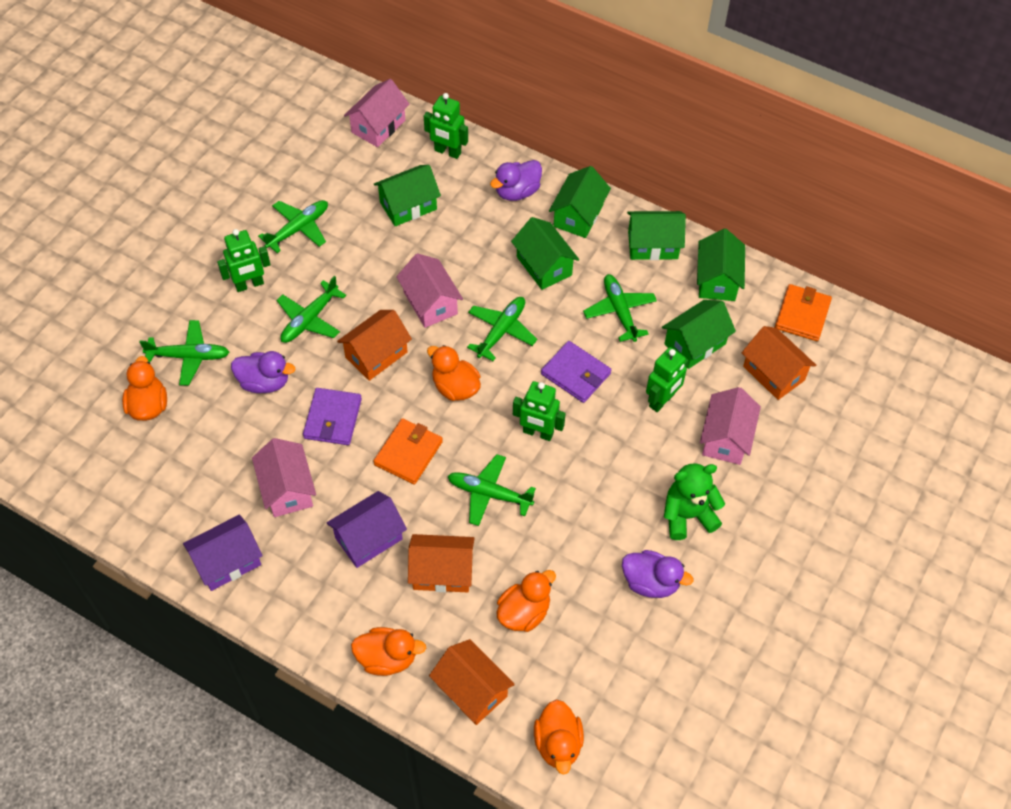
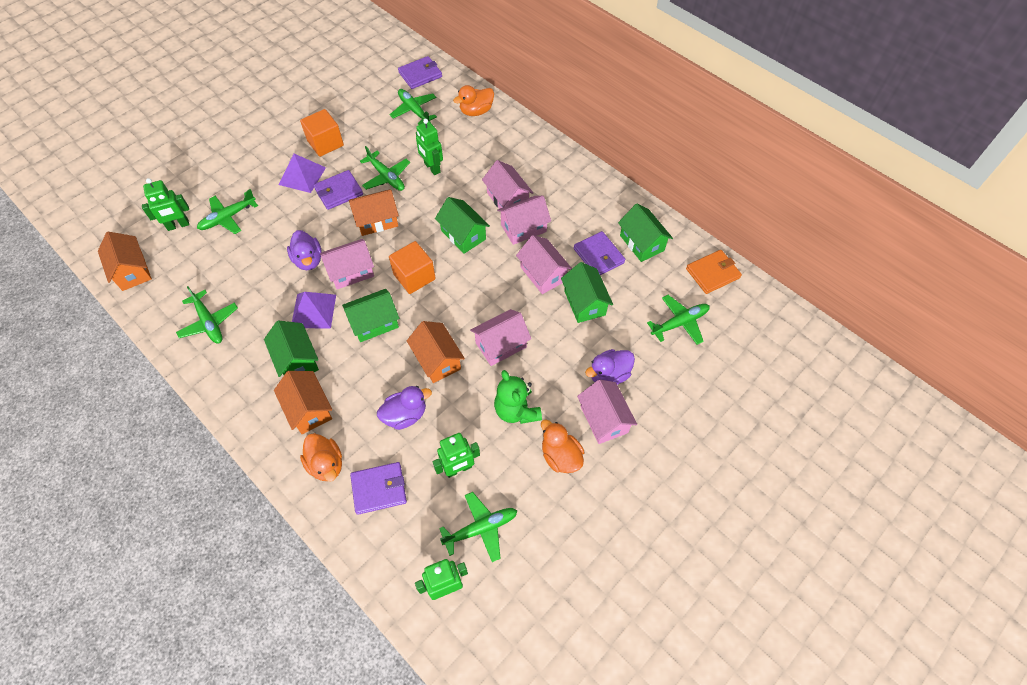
green house: 6 -> 5
orange cube: 0 -> 2
orange duck: 5 -> 3
orange wallet: 2 -> 1
pink house: 4 -> 6
purple house: 2 -> 0
purple pyramid: 0 -> 2
purple wallet: 2 -> 4

